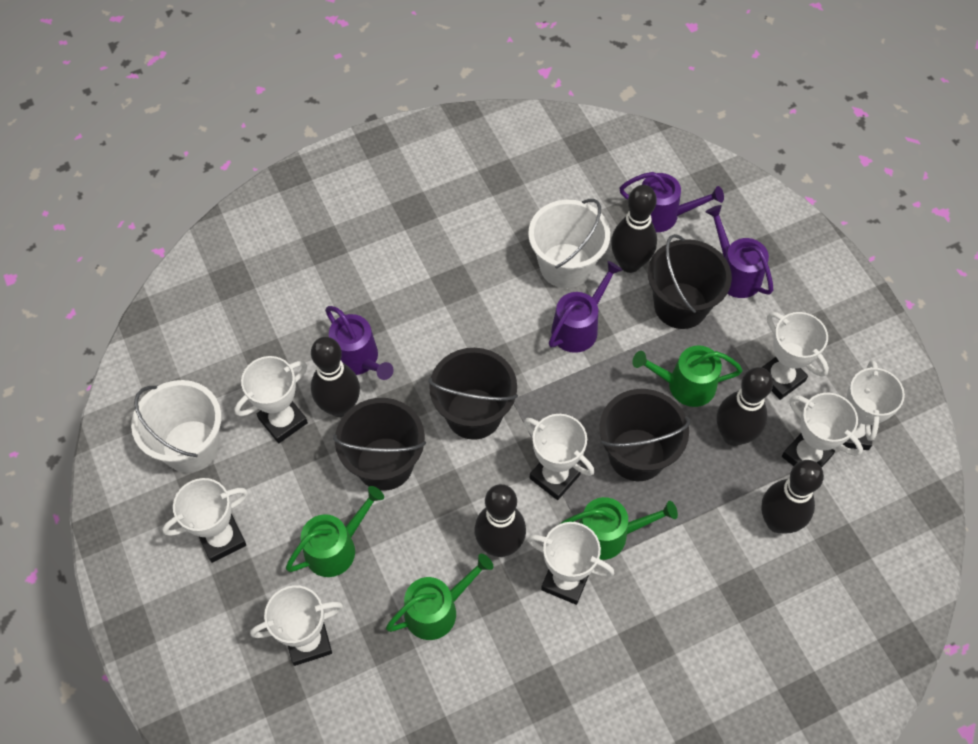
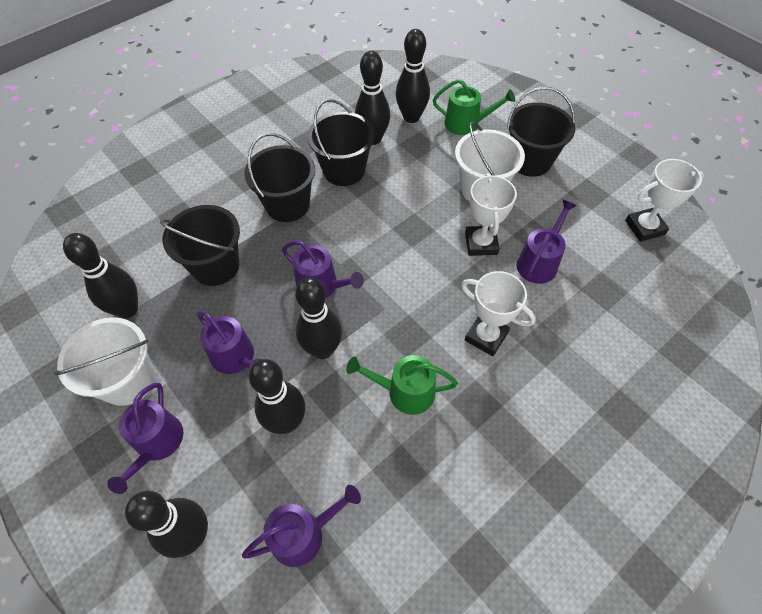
black bowling pin: 5 -> 6
green watering can: 4 -> 2
purple watering can: 4 -> 5
white trophy: 8 -> 3

